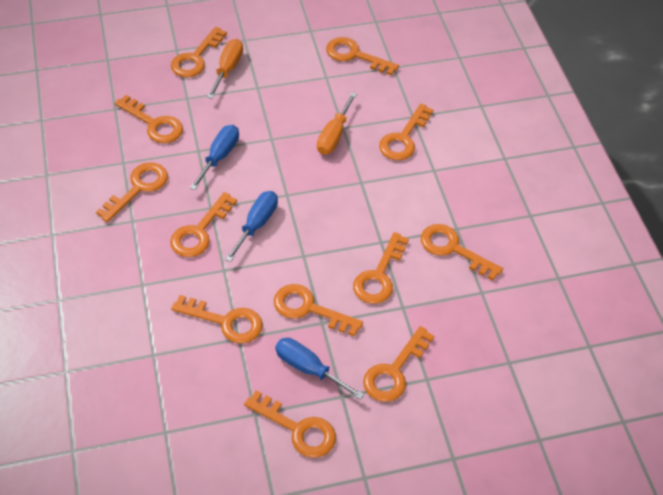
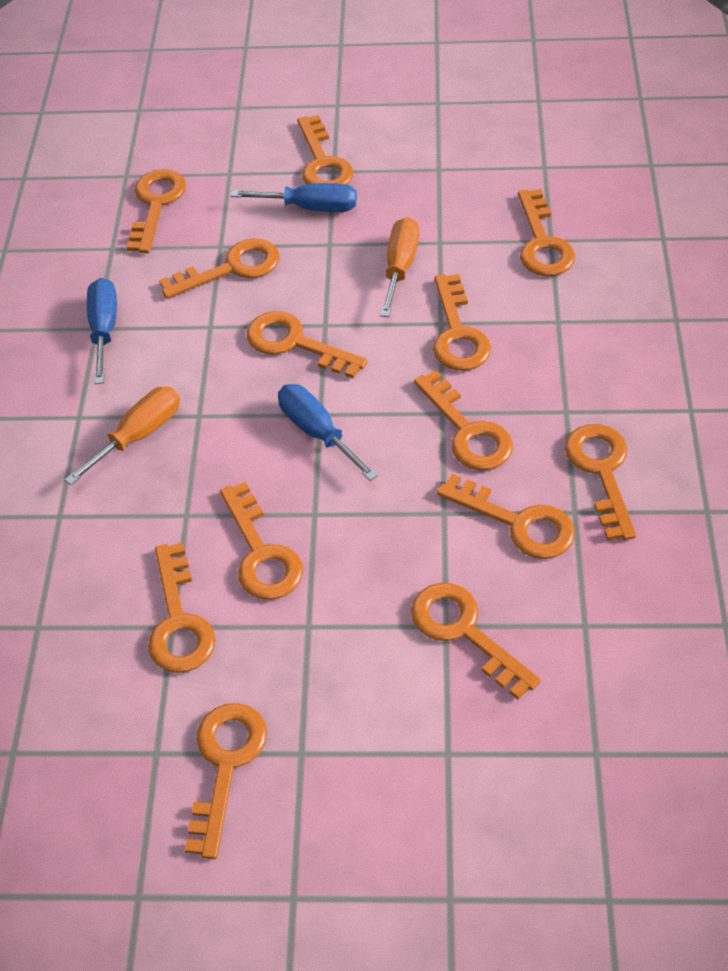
orange key: 12 -> 13

